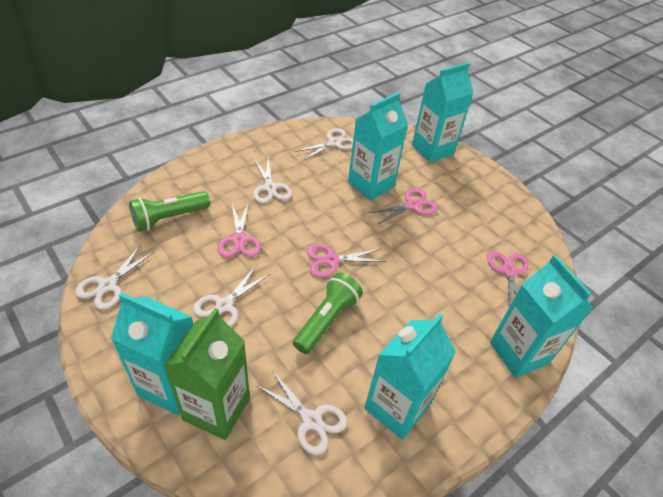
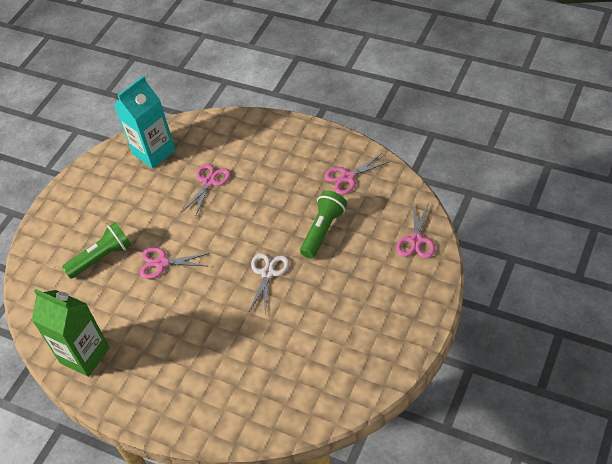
turquoise carton: 5 -> 1
white scissors: 5 -> 1

